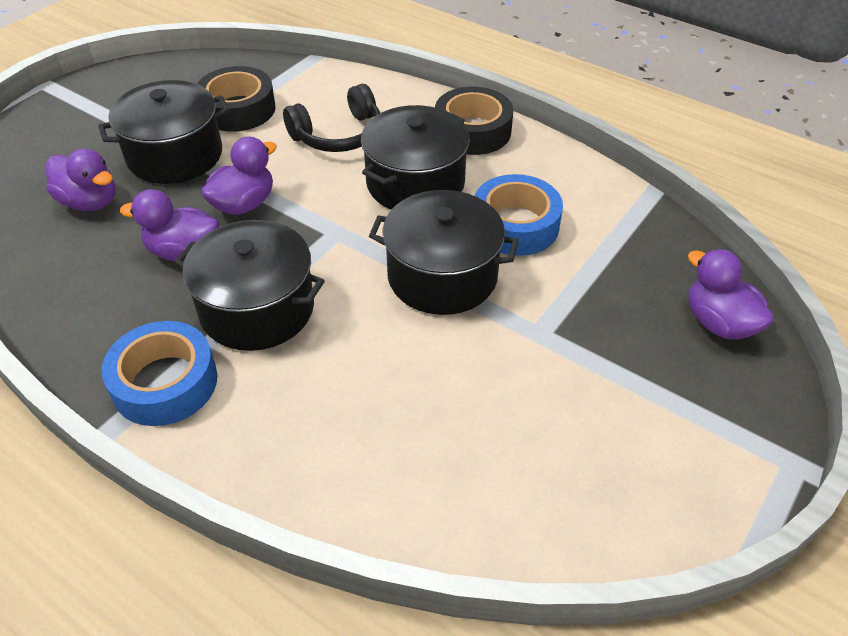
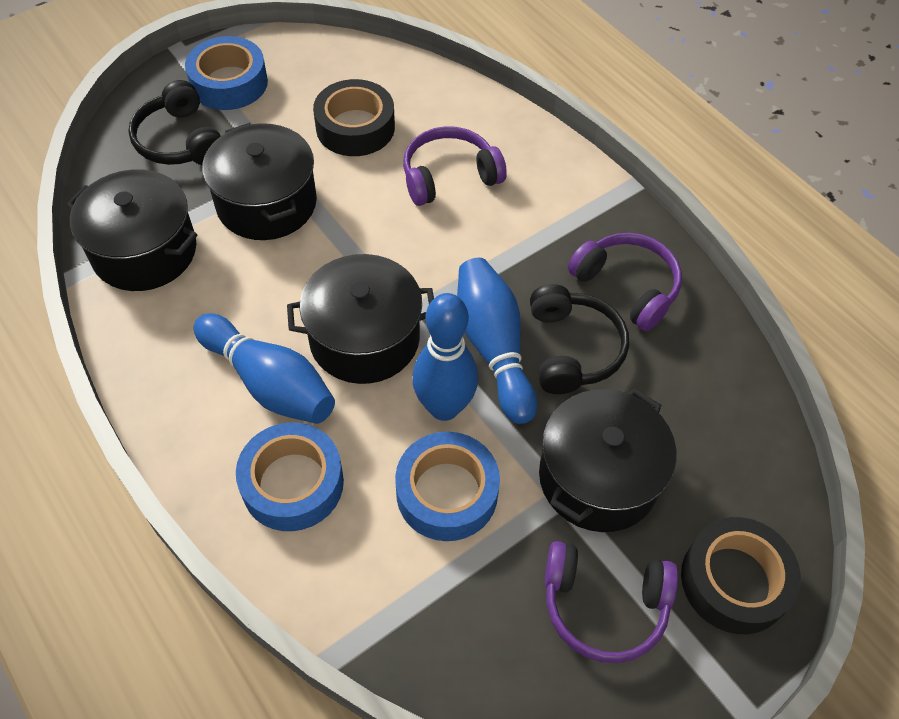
black headphones: 1 -> 2
blue bowling pin: 0 -> 3
blue tape: 2 -> 3
purple duck: 4 -> 0
purple headphones: 0 -> 3

